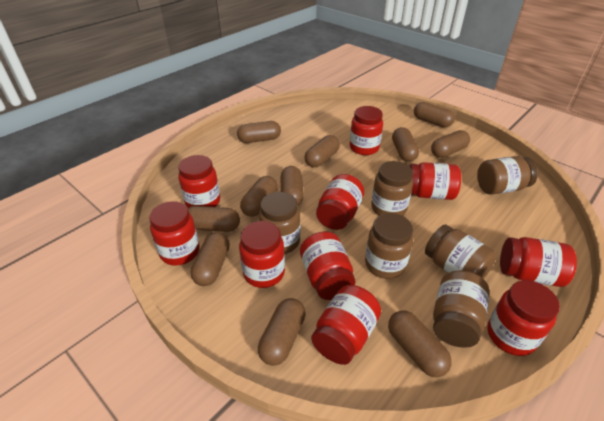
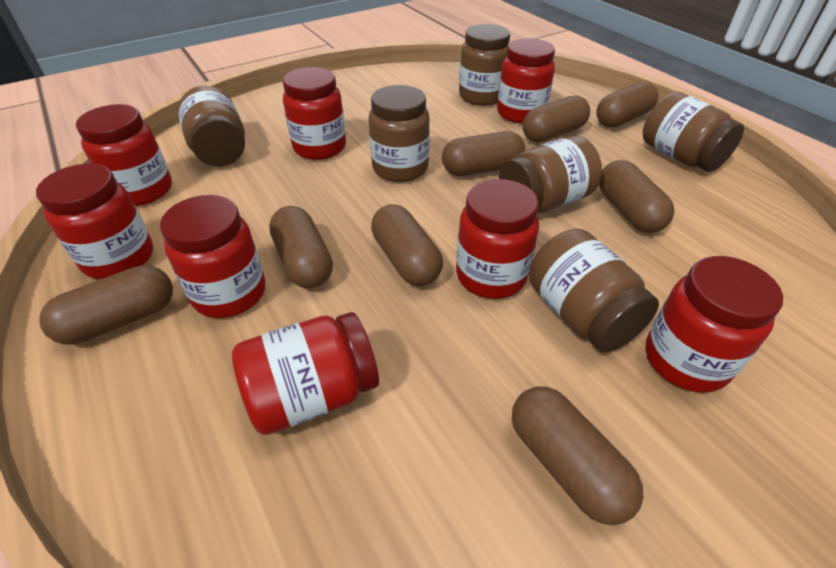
brown capsule: 11 -> 8
red jar: 10 -> 8

